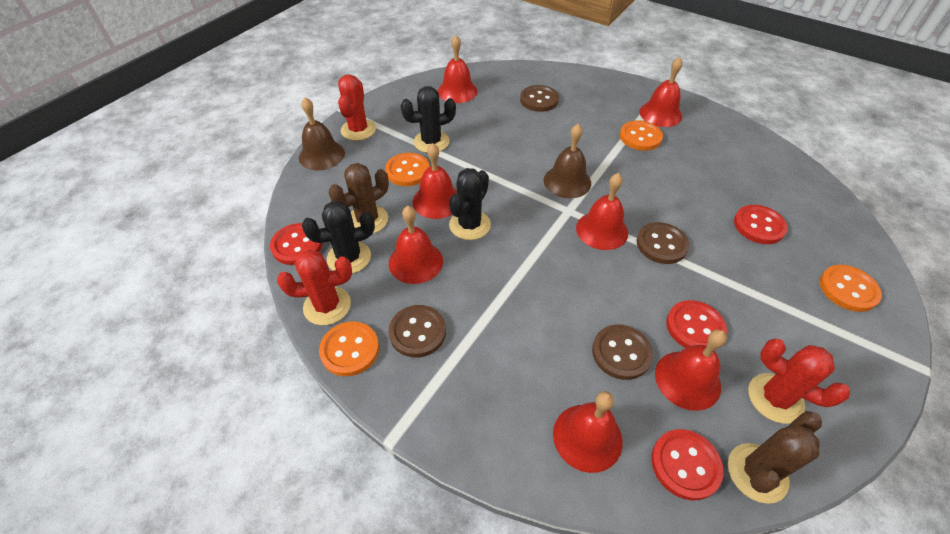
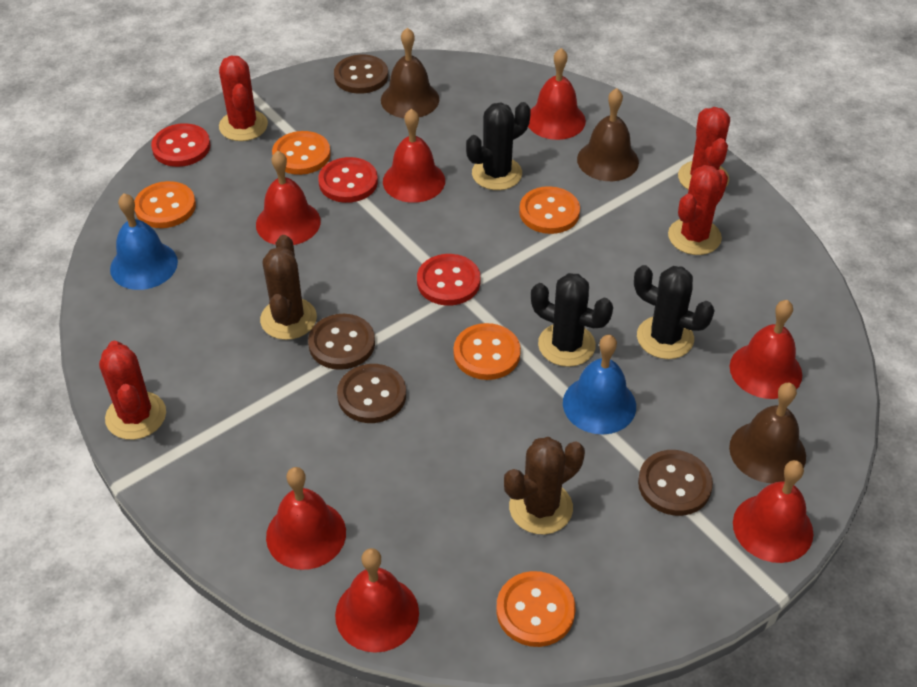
blue bell: 0 -> 2
brown bell: 2 -> 3
orange button: 4 -> 5
red button: 4 -> 3
red cactus: 3 -> 4

